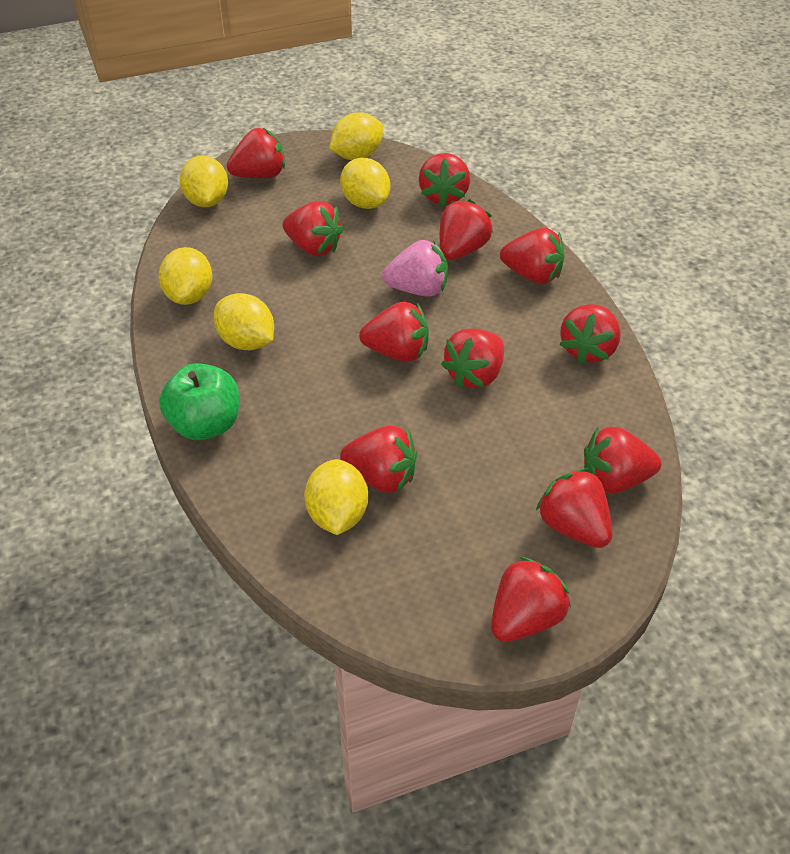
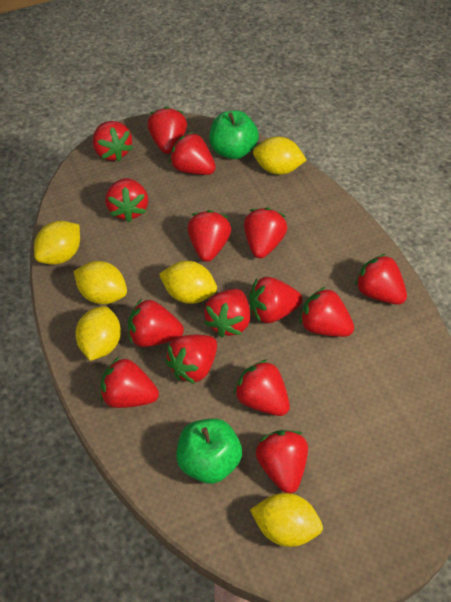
green apple: 1 -> 2
pink strawberry: 1 -> 0
red strawberry: 12 -> 15

